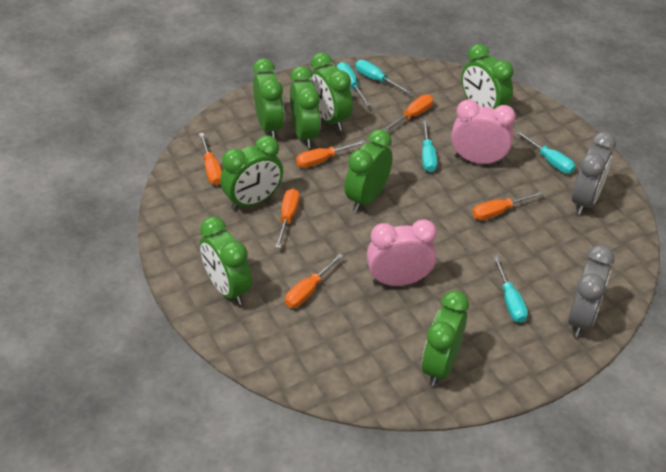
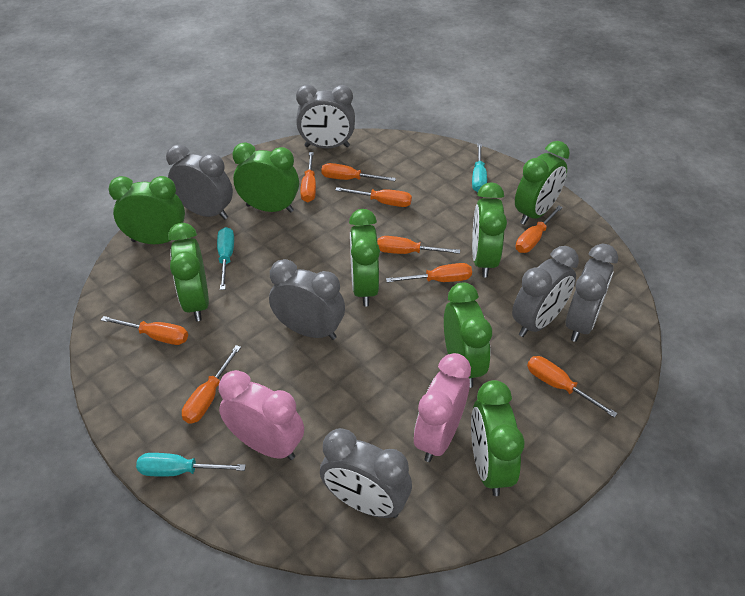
grey clock: 2 -> 6
orange screwdriver: 6 -> 9
turquoise screwdriver: 5 -> 3

